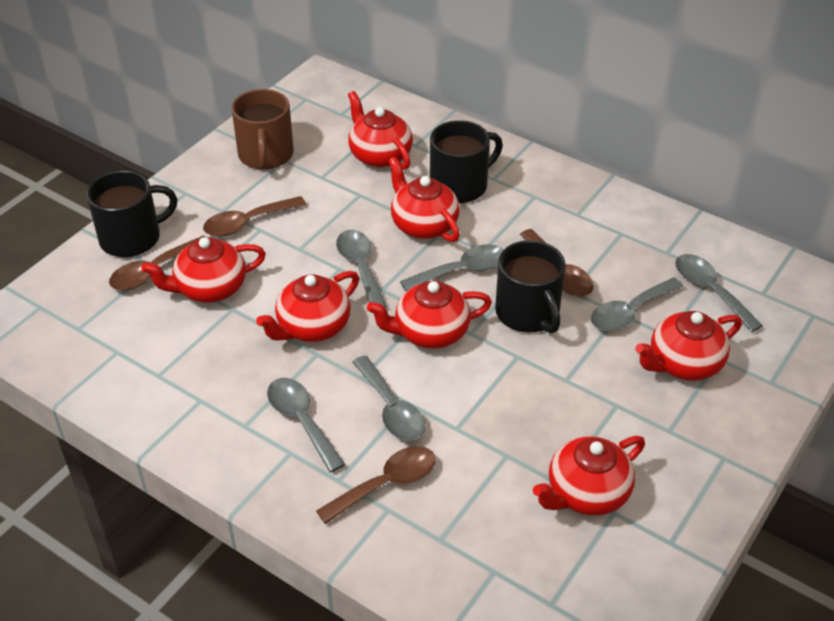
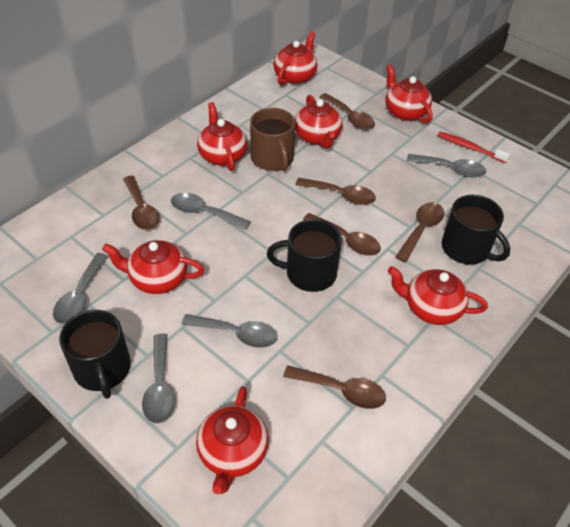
brown spoon: 4 -> 6
grey spoon: 6 -> 5
red toothbrush: 0 -> 1

